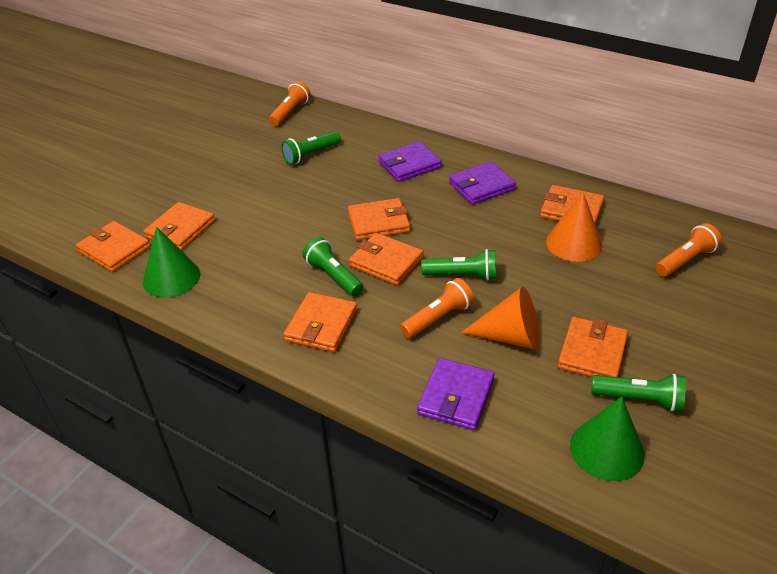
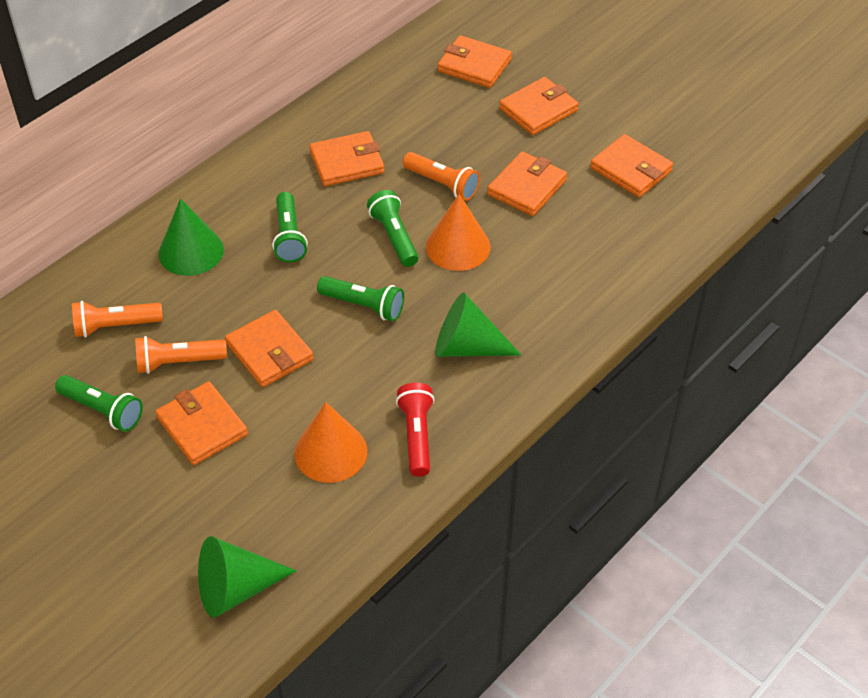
green cone: 2 -> 3
purple wallet: 3 -> 0
red flashlight: 0 -> 1

